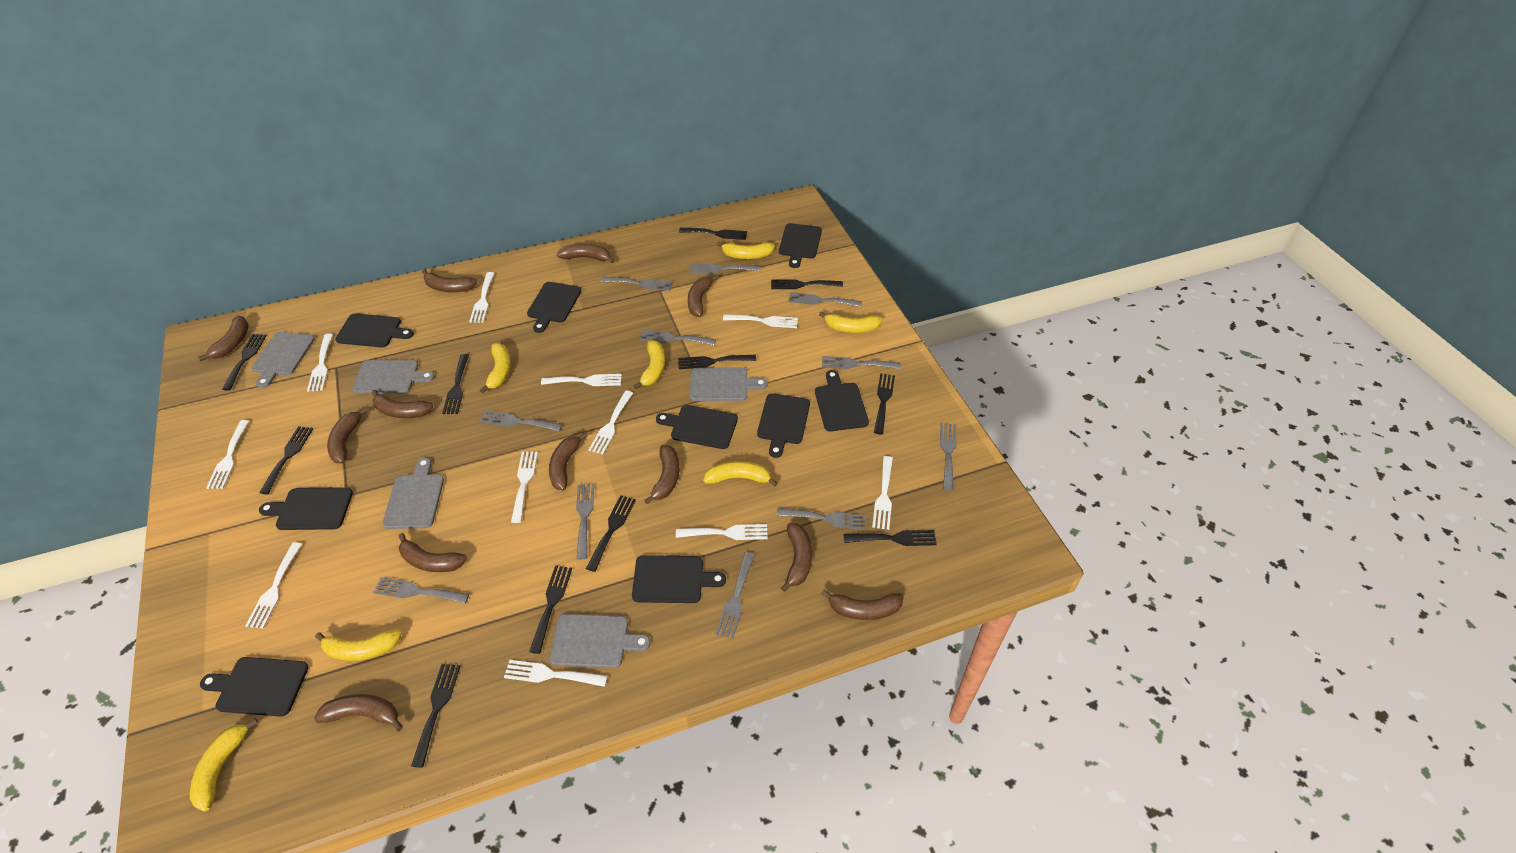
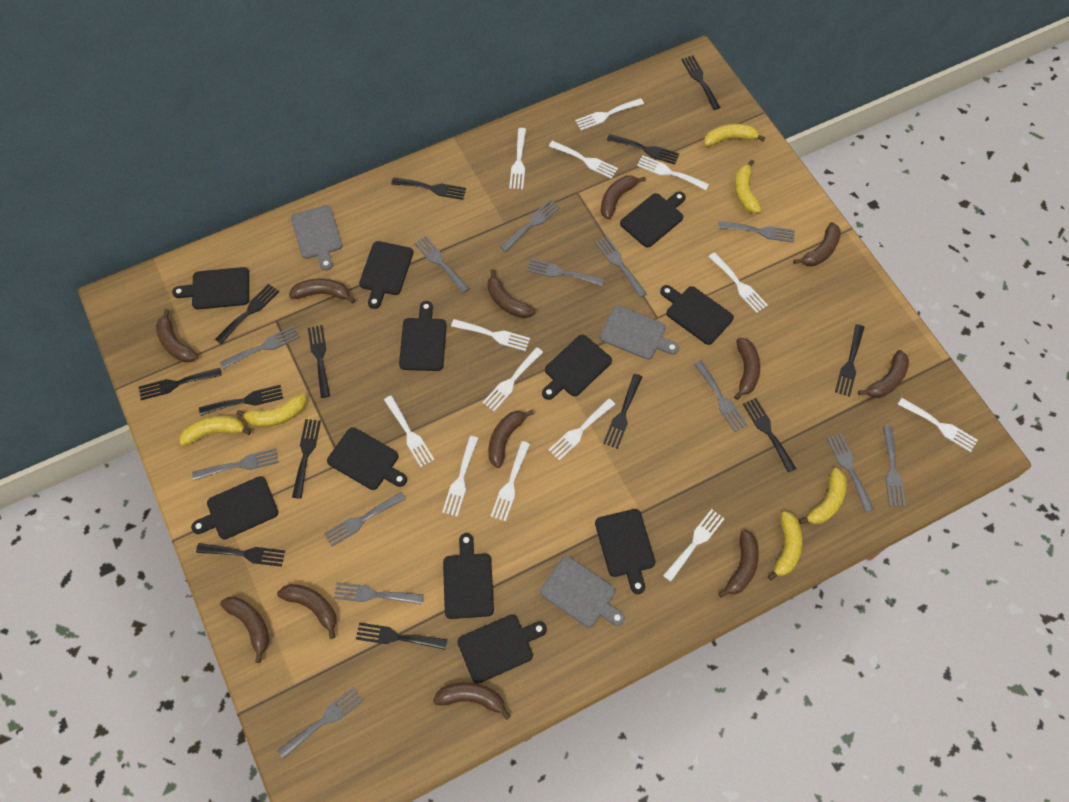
black cutting board: 9 -> 11
black fork: 11 -> 13
grey cutting board: 5 -> 3
grey fork: 11 -> 13
white fork: 11 -> 13
yellow banana: 7 -> 6

